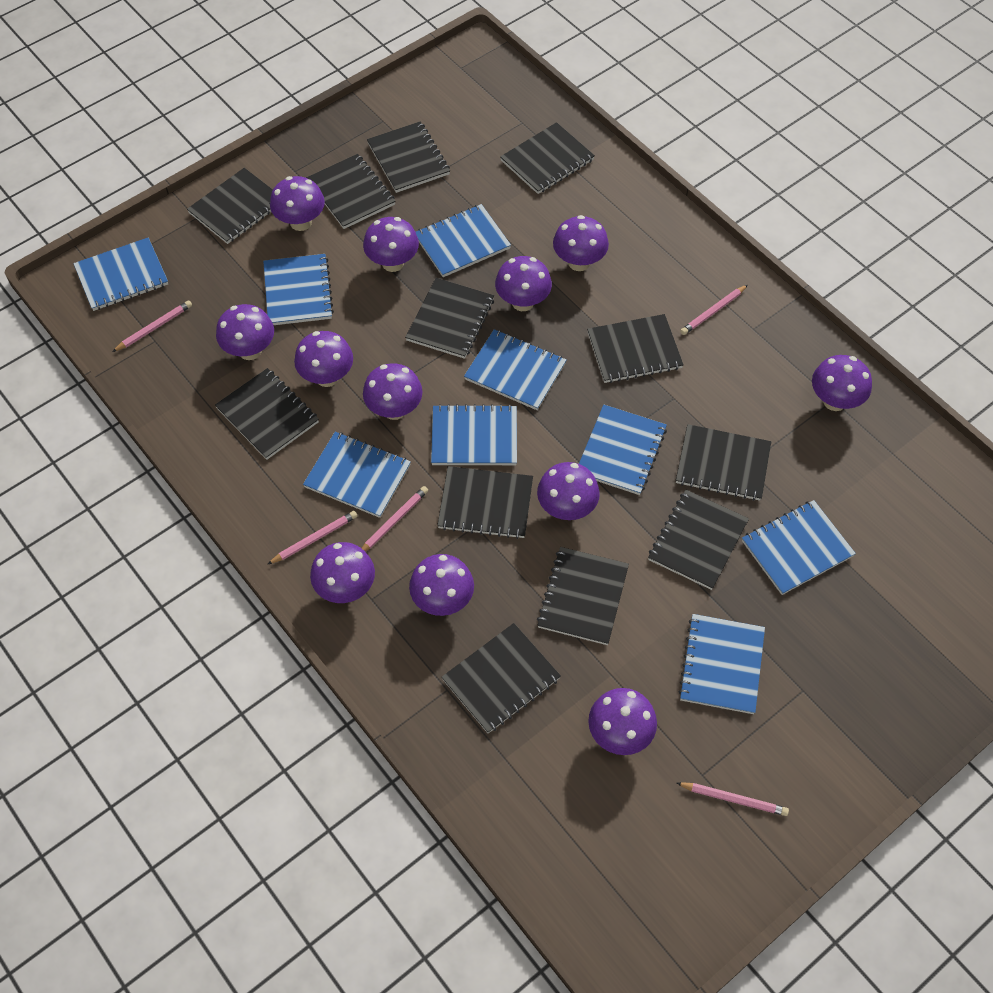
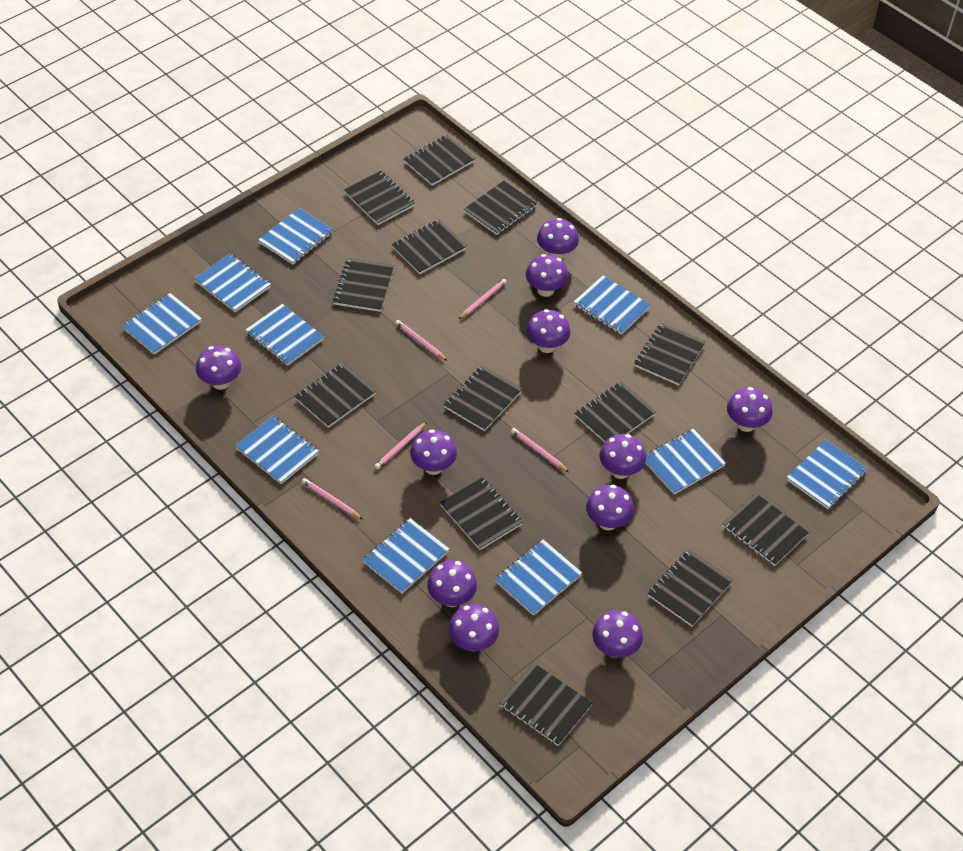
black notebook: 12 -> 13
blue notebook: 9 -> 10
purple mushroom: 12 -> 11

